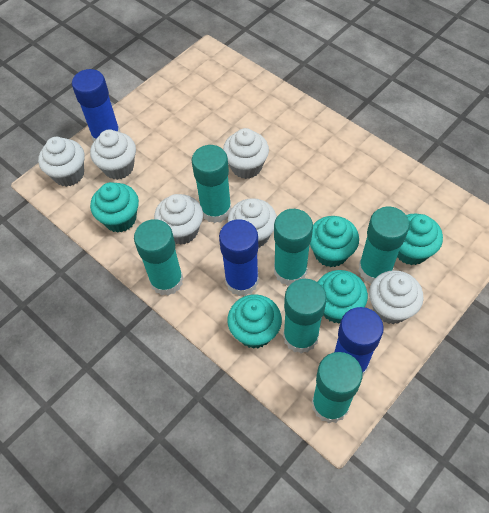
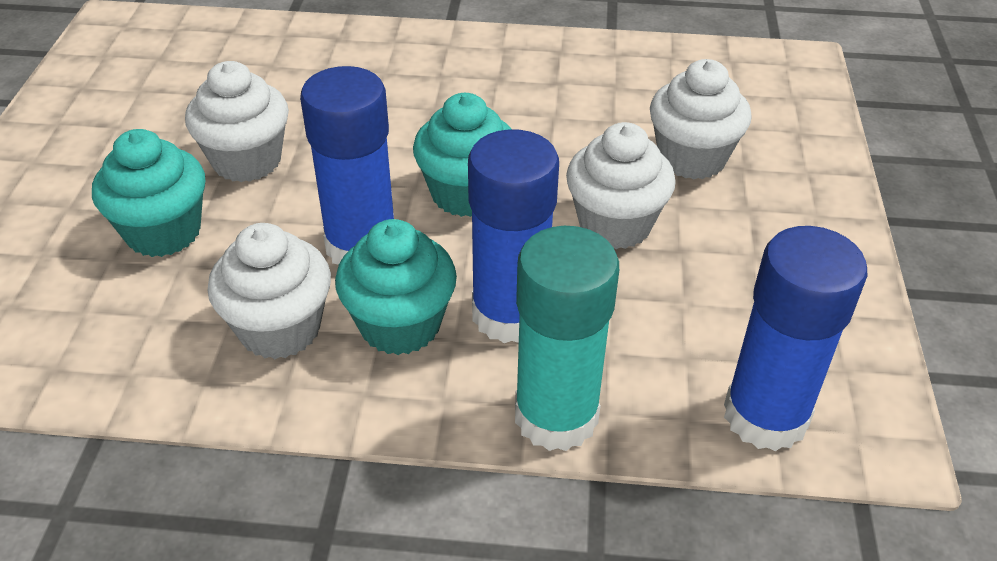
turquoise cupcake: 5 -> 3
turquoise glue stick: 6 -> 1
white cupcake: 6 -> 4

